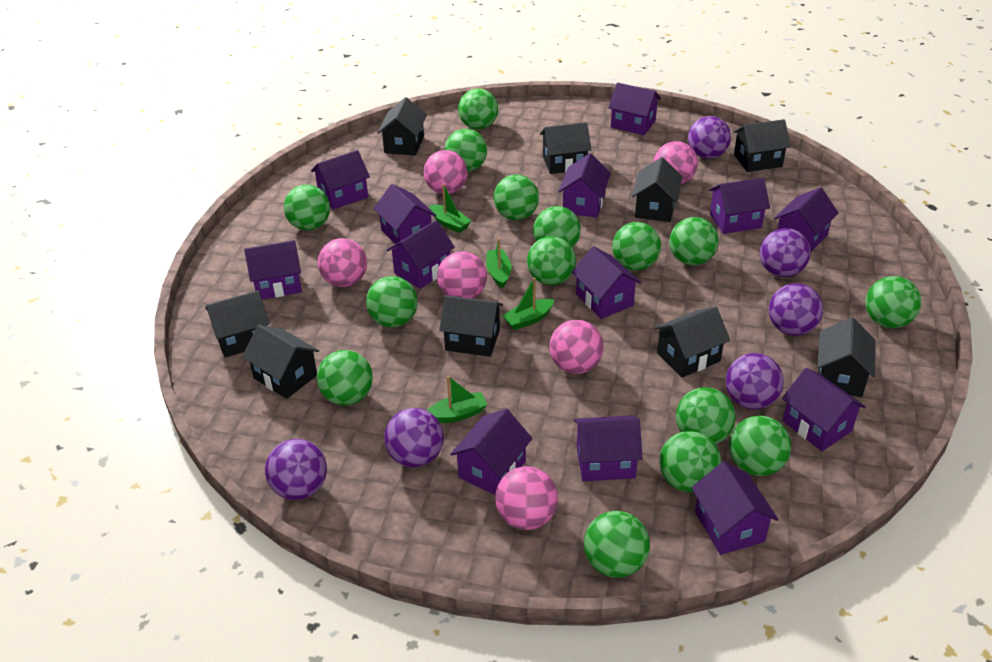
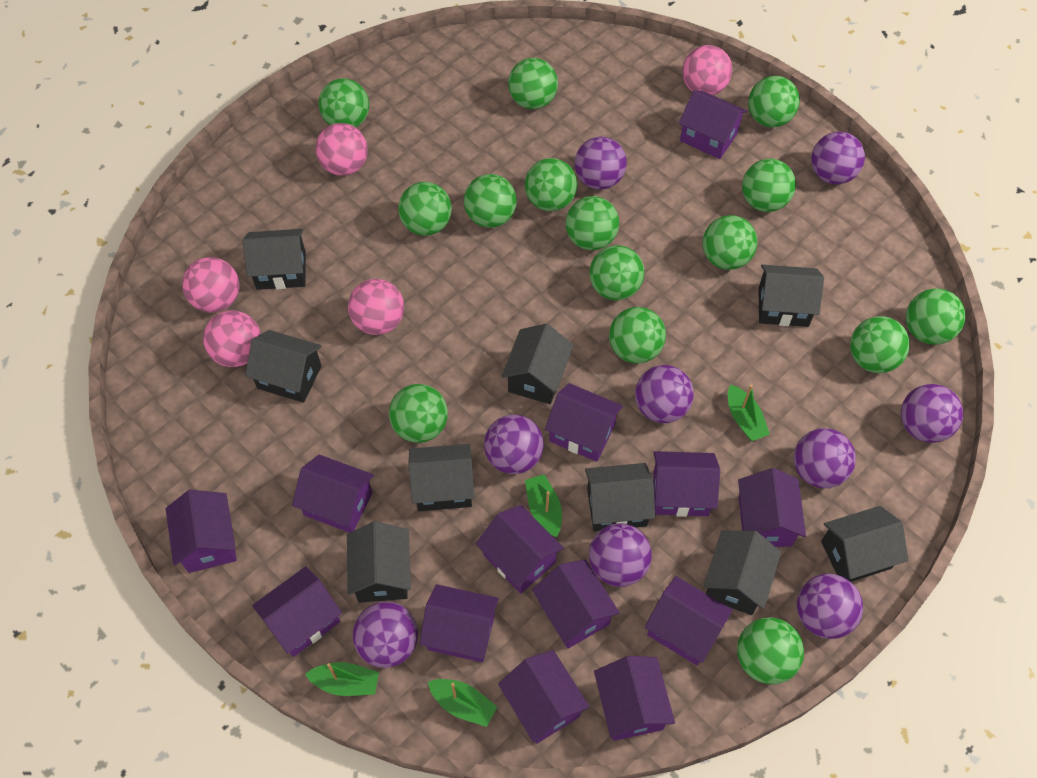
pink ball: 6 -> 5
purple ball: 6 -> 9

